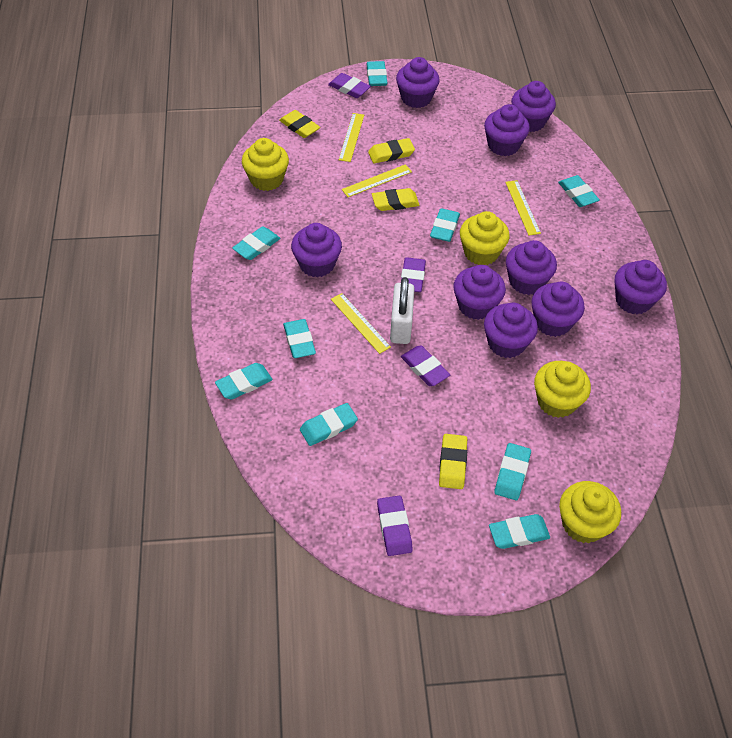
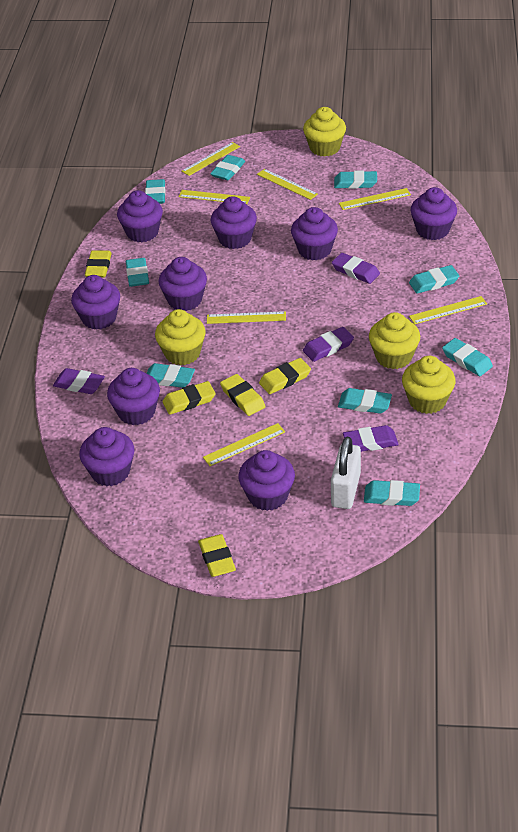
yellow eraser: 4 -> 5
yellow ruler: 4 -> 7

